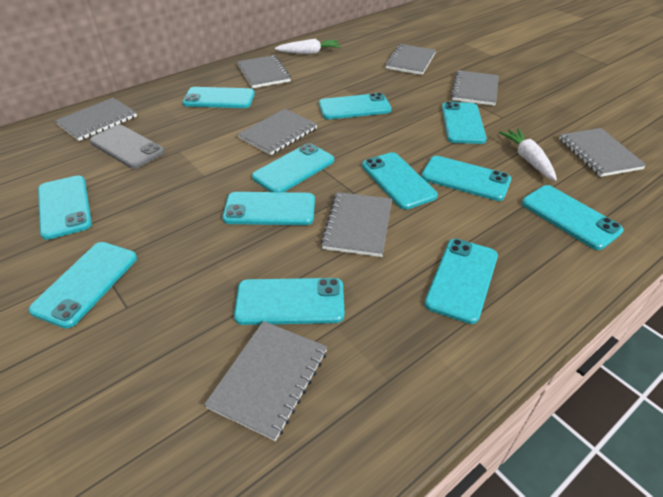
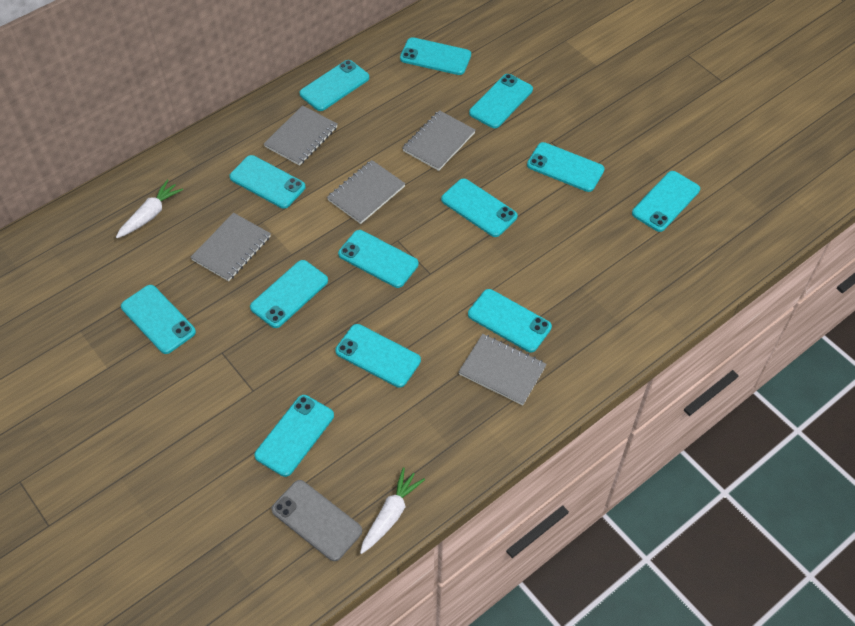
grey notebook: 8 -> 5
turquoise phone: 12 -> 13

